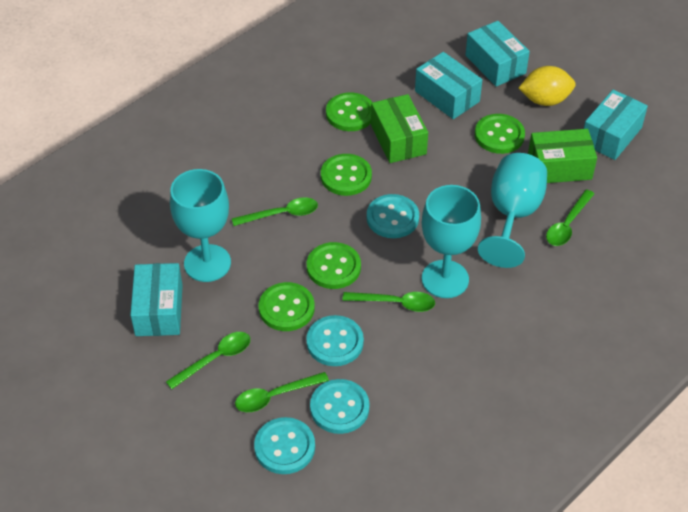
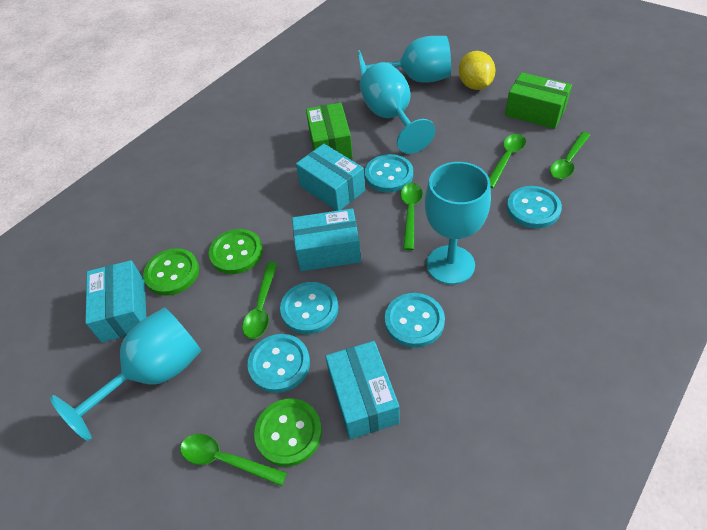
green button: 5 -> 3
turquoise button: 4 -> 5
turquoise goblet: 3 -> 4

